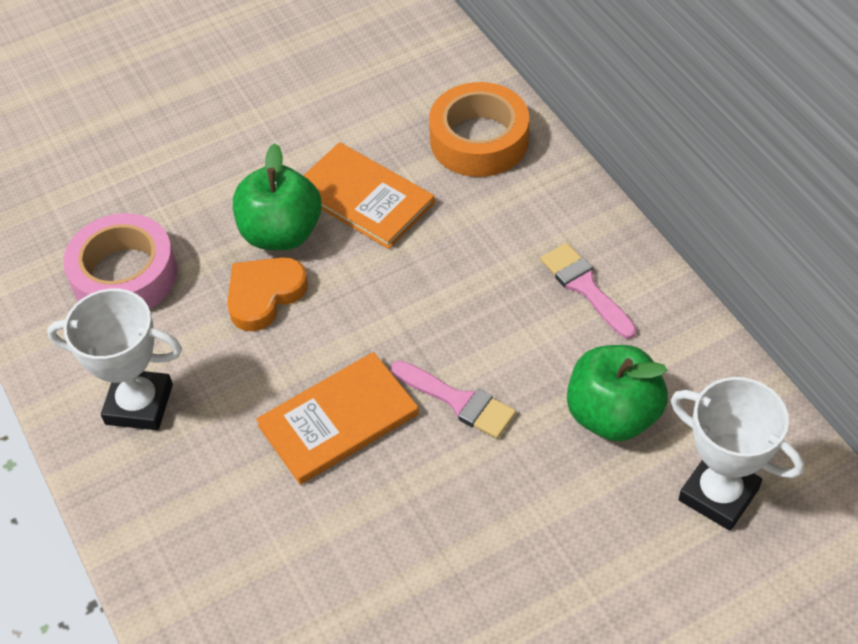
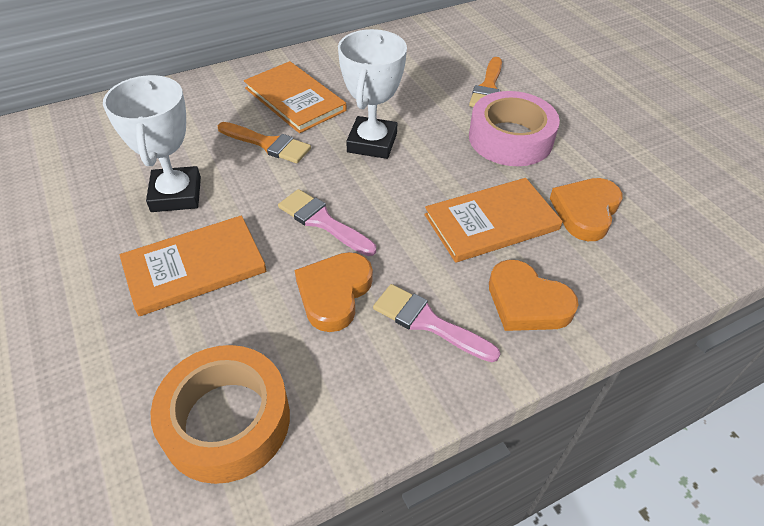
green apple: 2 -> 0
orange book: 2 -> 3
orange brush: 0 -> 2
orange heart: 1 -> 3

